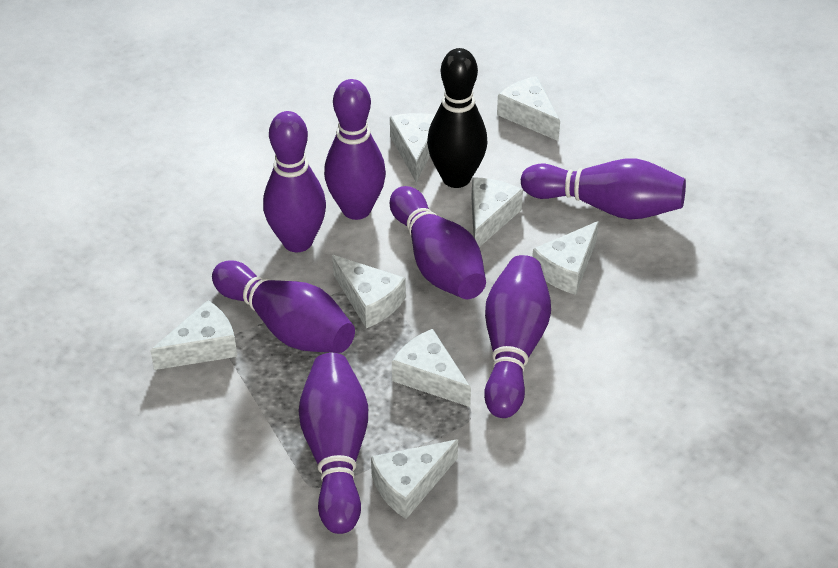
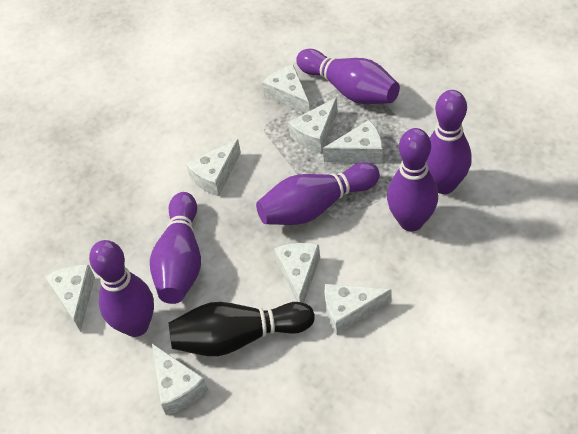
purple bowling pin: 7 -> 6

